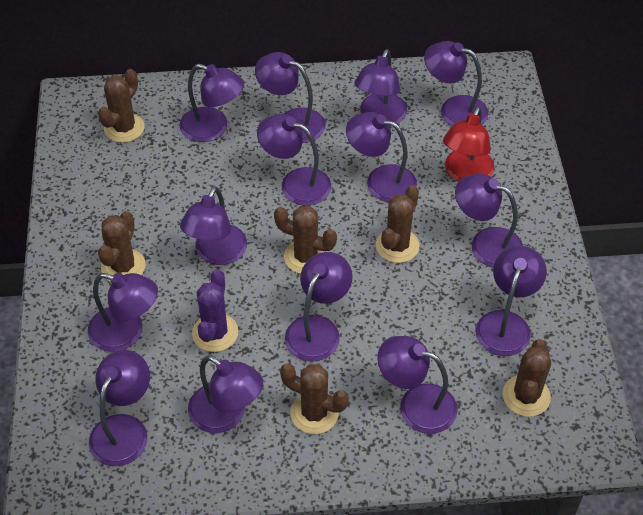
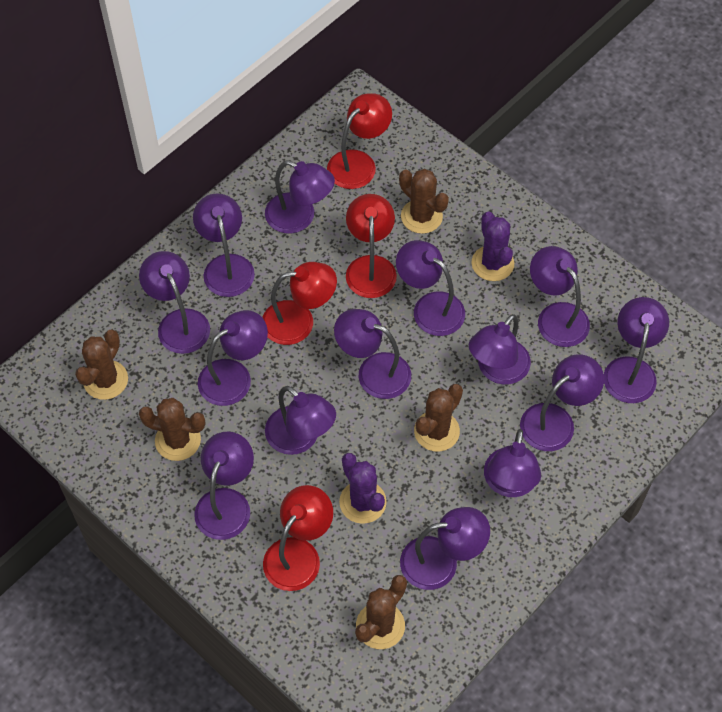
brown cactus: 6 -> 5
purple cactus: 1 -> 2
red lamp: 1 -> 4

